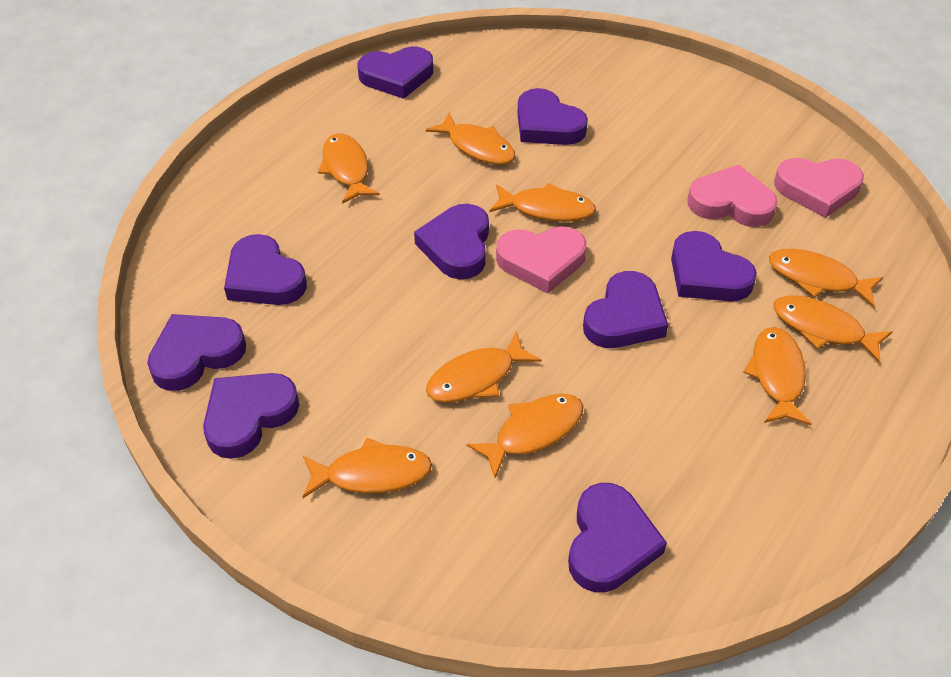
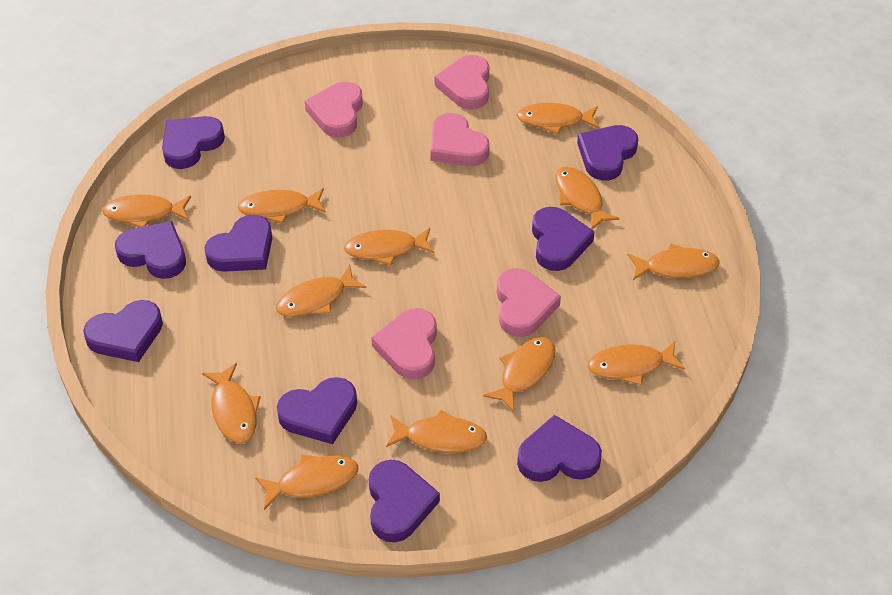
orange fish: 9 -> 12
pink heart: 3 -> 5

